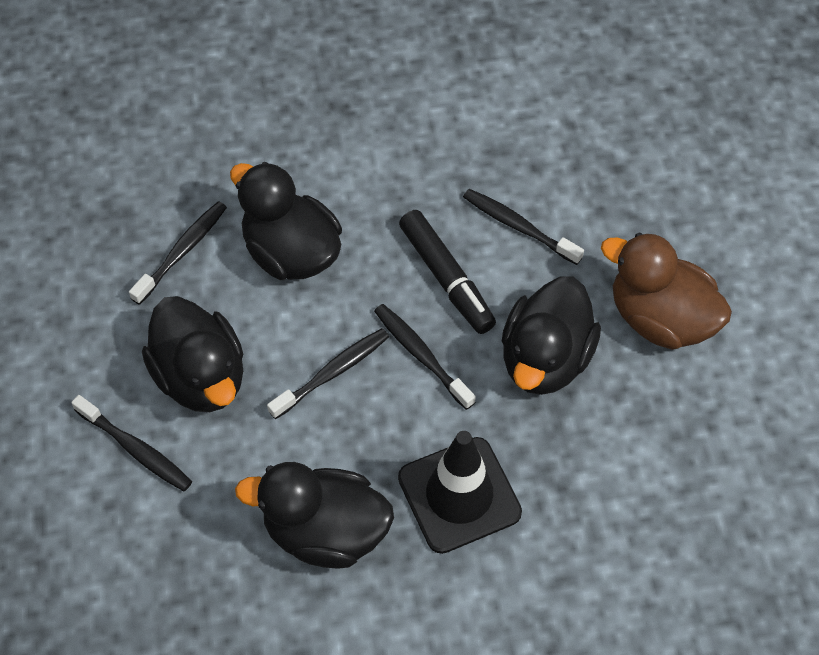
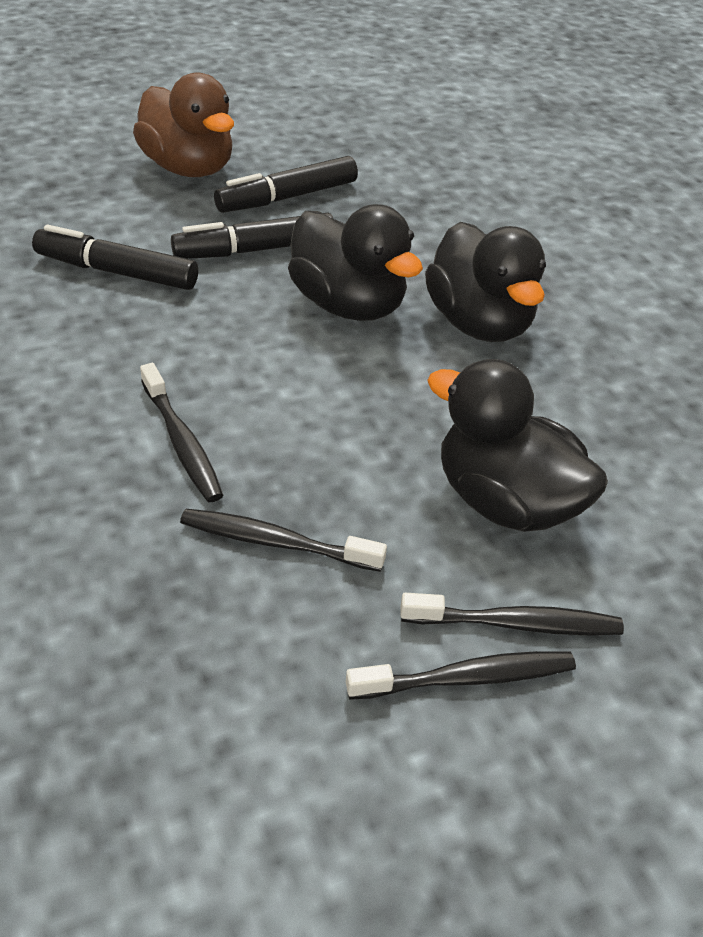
black duck: 4 -> 3
black marker: 1 -> 3
black toothbrush: 5 -> 4
black traffic cone: 1 -> 0

